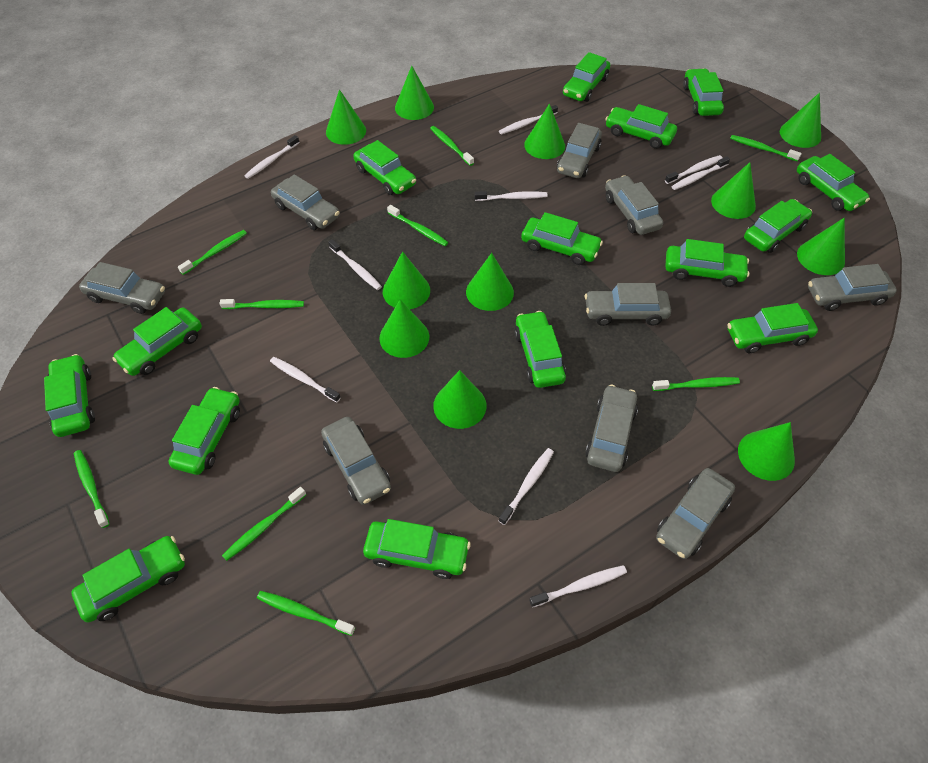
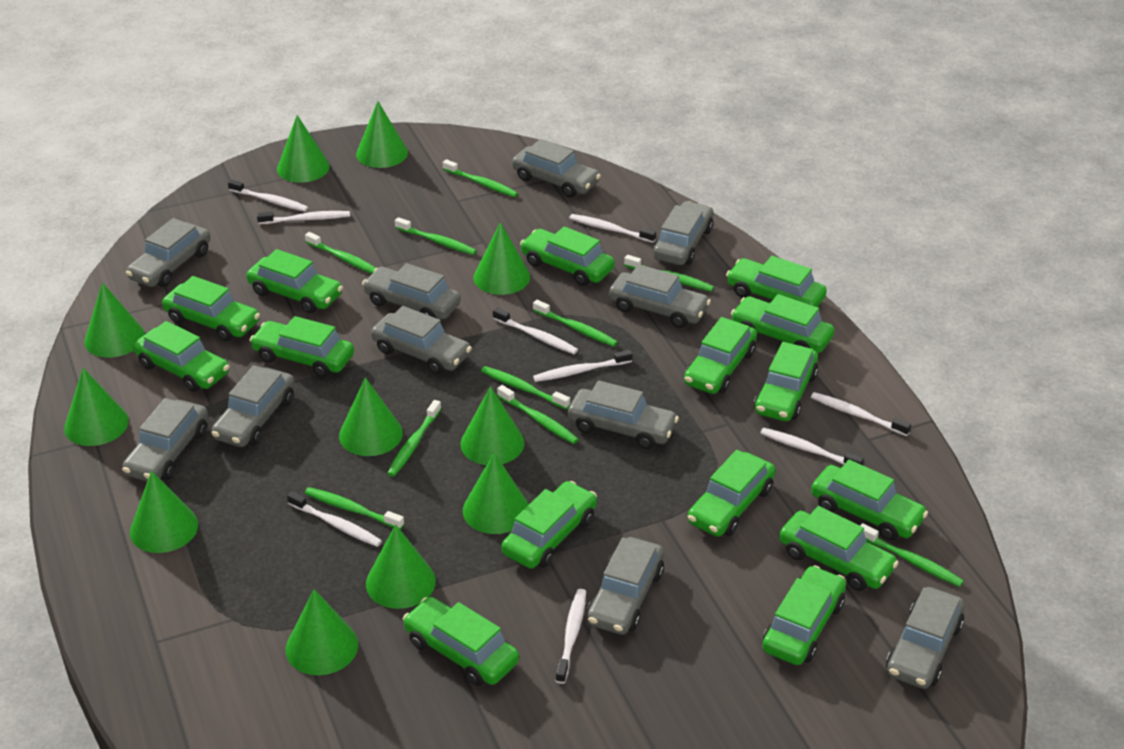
green toothbrush: 9 -> 10
grey car: 9 -> 11

